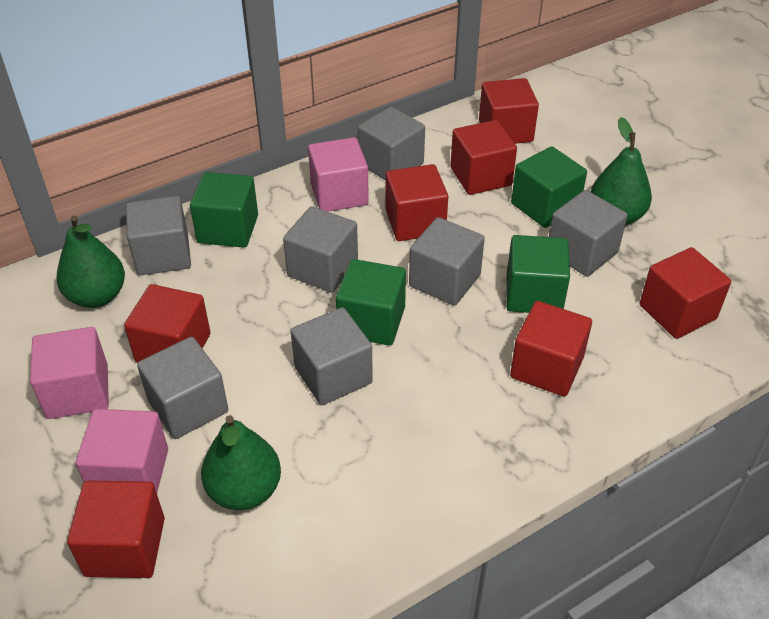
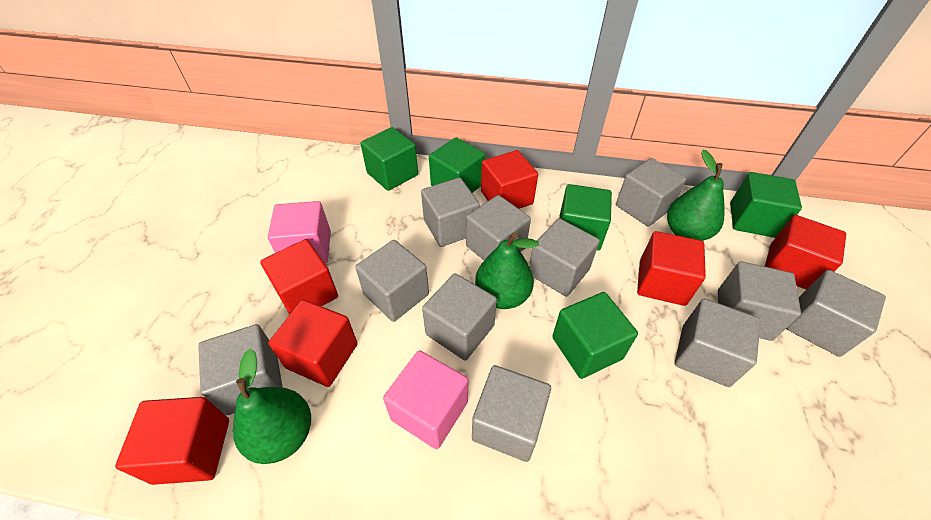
green cube: 4 -> 5
grey cube: 7 -> 11
pink cube: 3 -> 2
red cube: 7 -> 6

